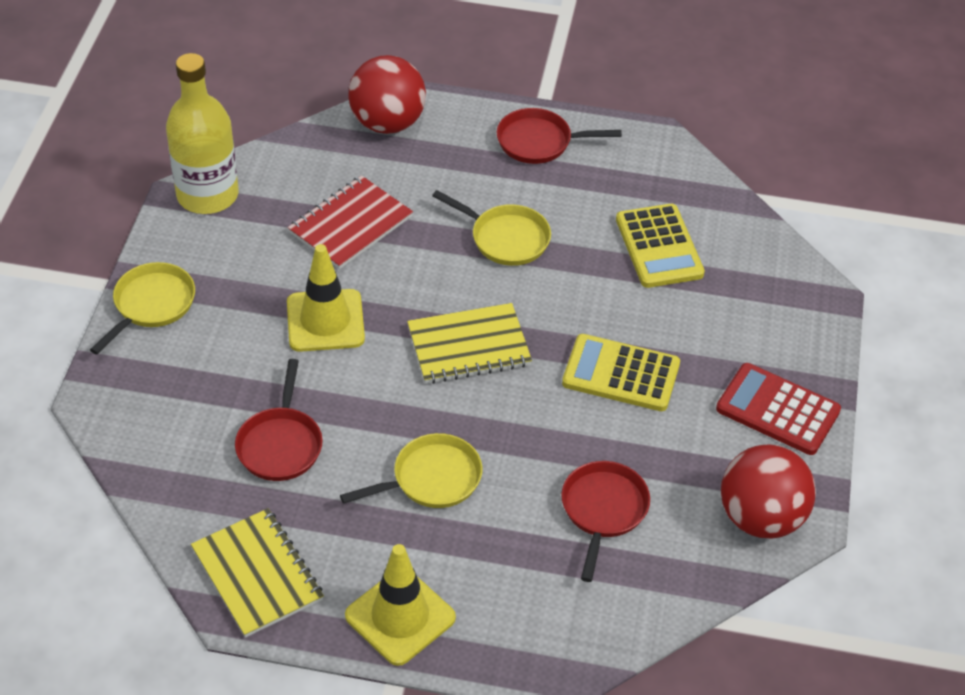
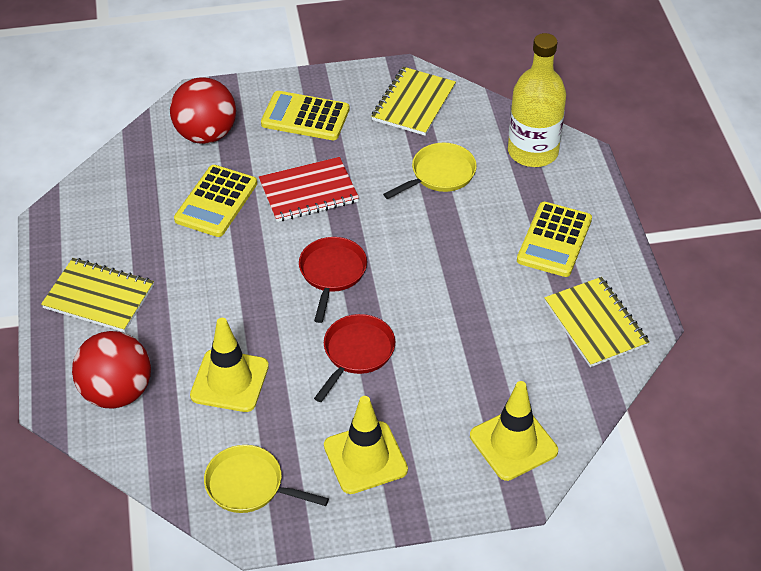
red calculator: 1 -> 0
red pan: 3 -> 2
yellow calculator: 2 -> 3
yellow notebook: 2 -> 3
yellow pan: 3 -> 2
yellow traffic cone: 2 -> 3

